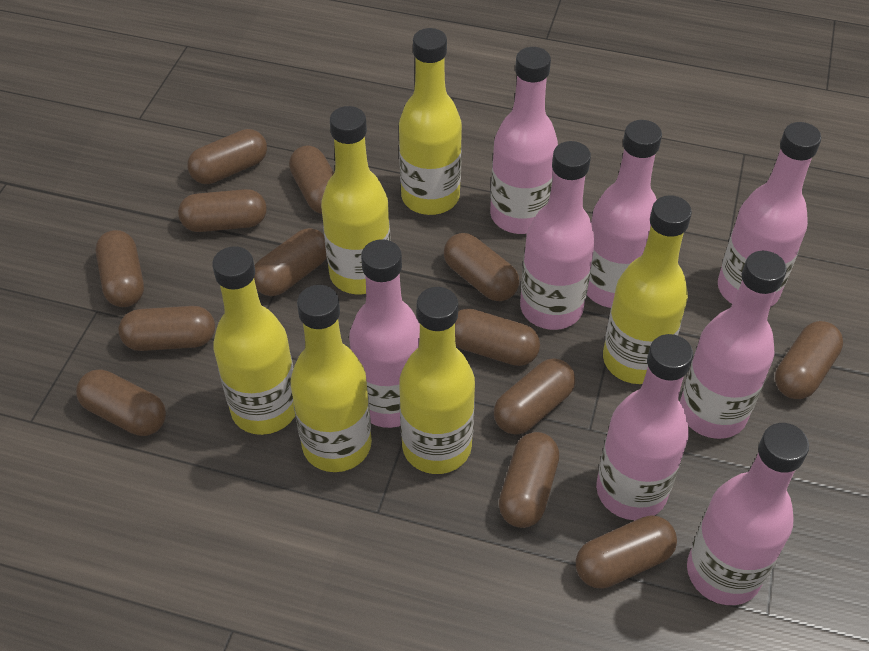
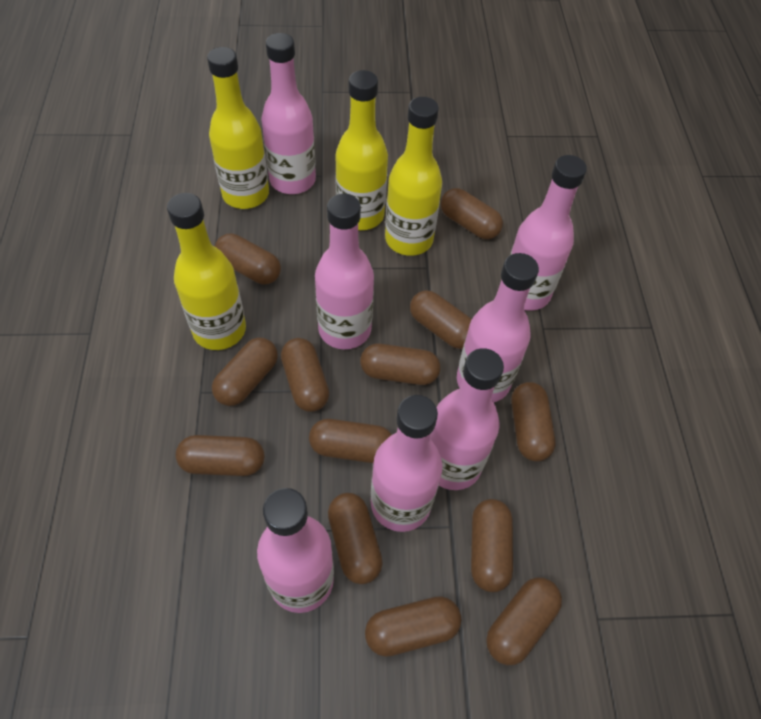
pink bottle: 8 -> 7
yellow bottle: 6 -> 4

